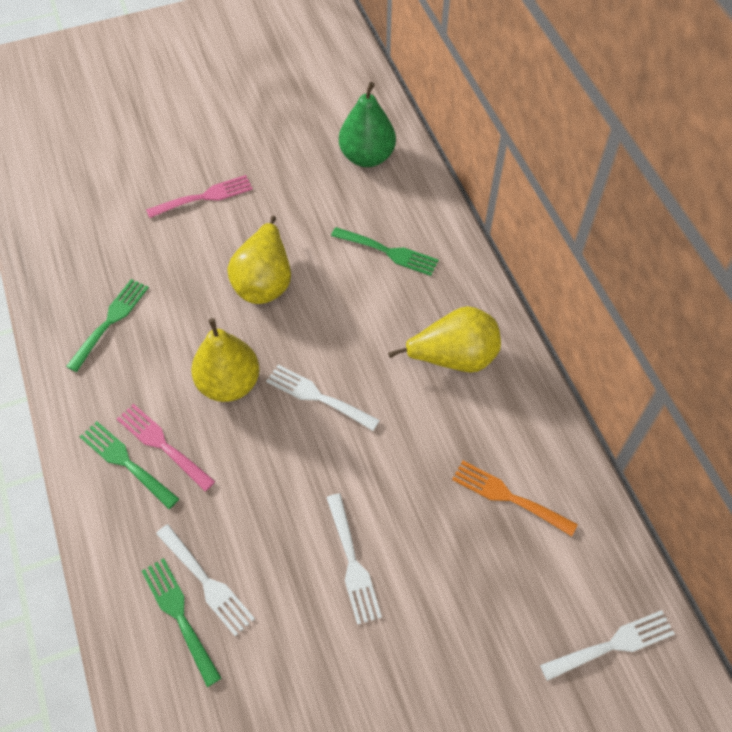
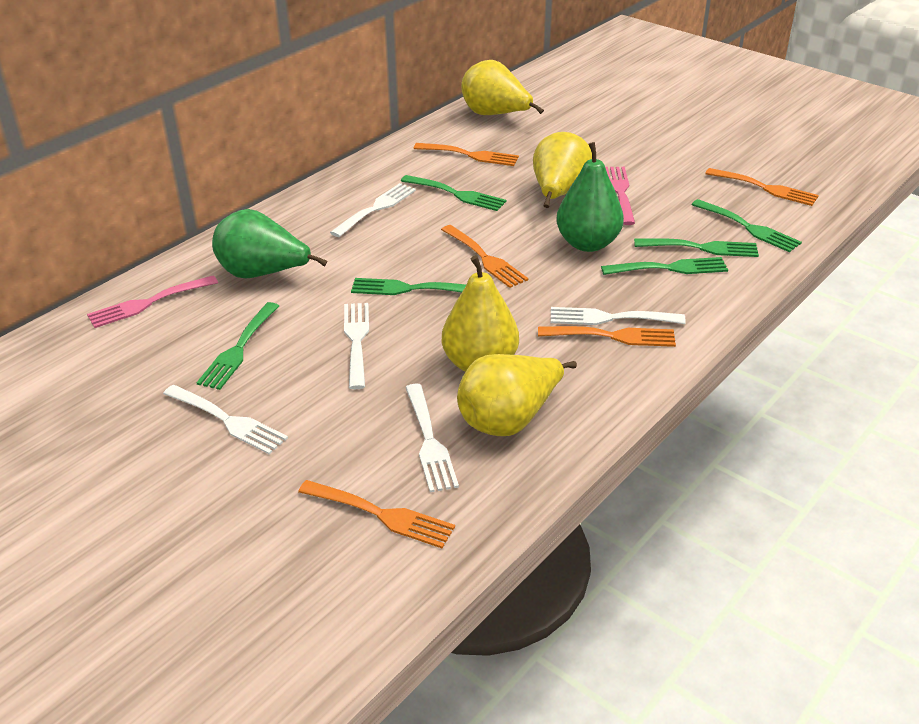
green fork: 4 -> 6
green pear: 1 -> 2
orange fork: 1 -> 5
white fork: 4 -> 5
yellow pear: 3 -> 4

